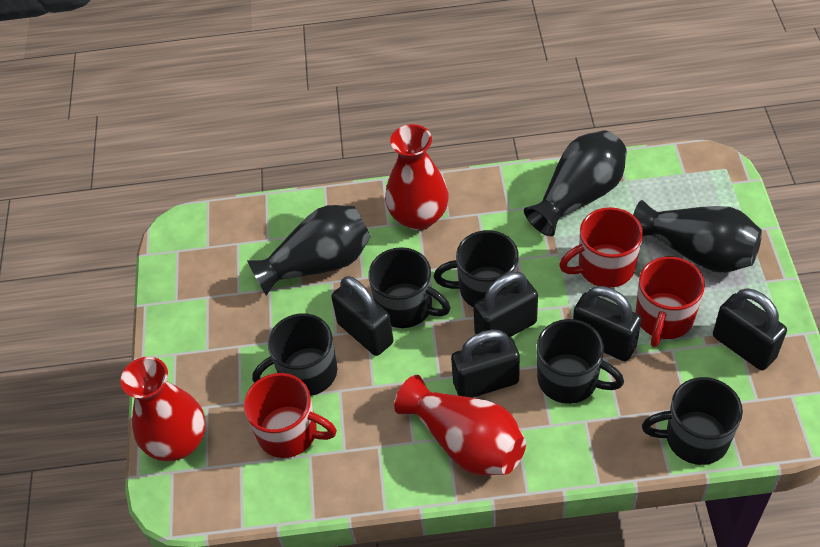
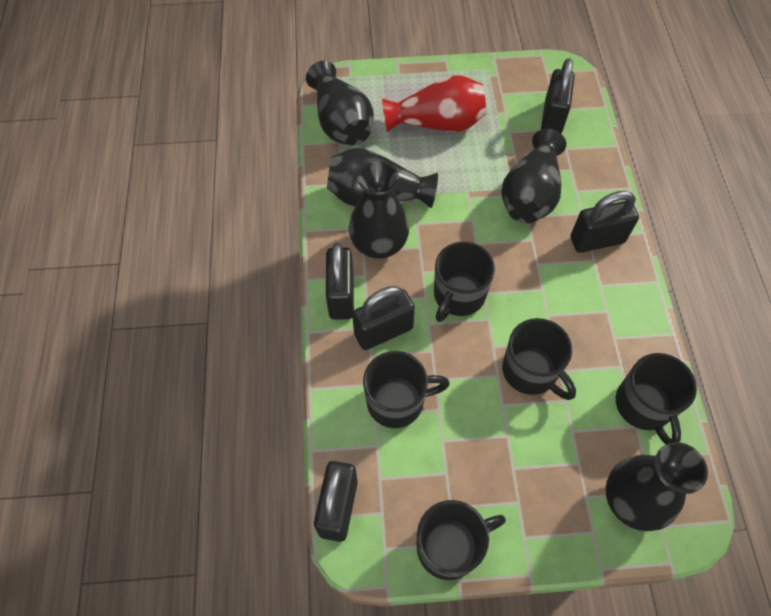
black vase: 3 -> 5
red mug: 3 -> 0
red vase: 3 -> 1

